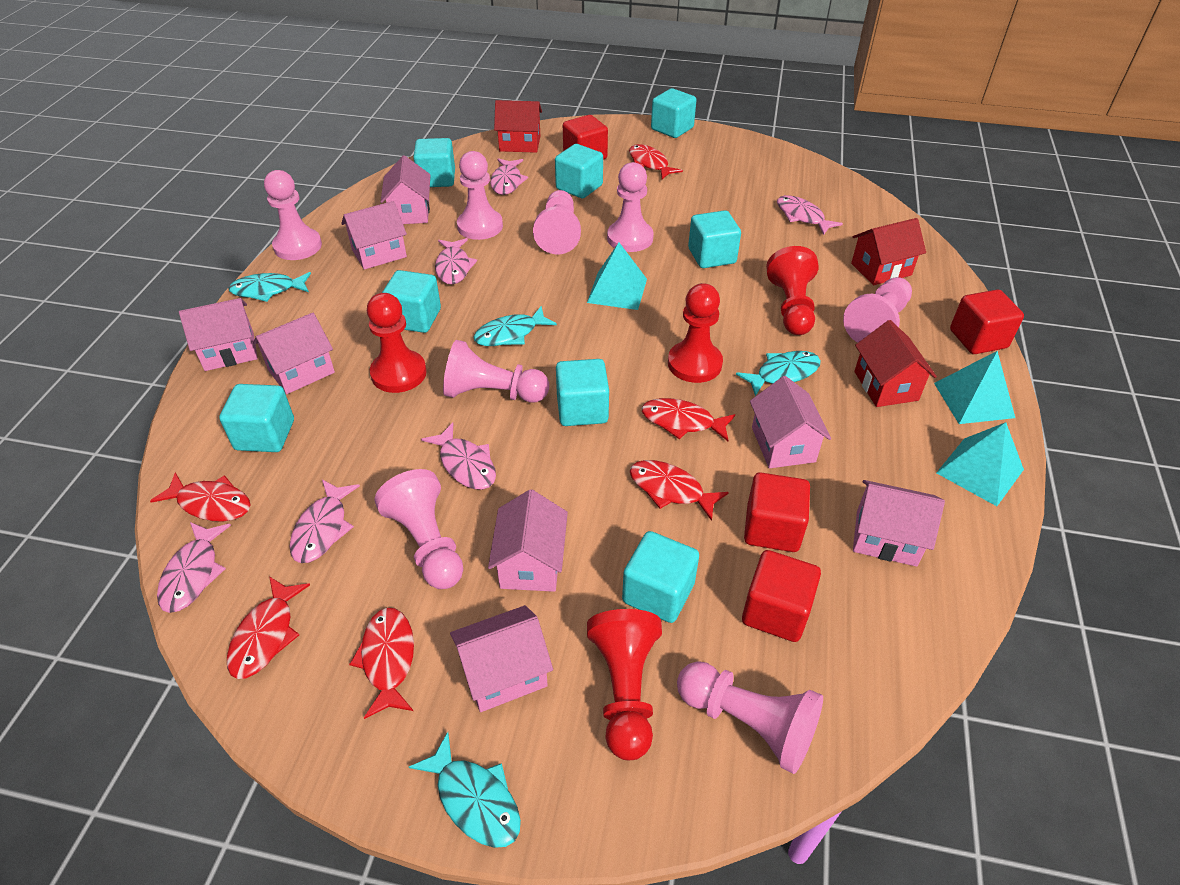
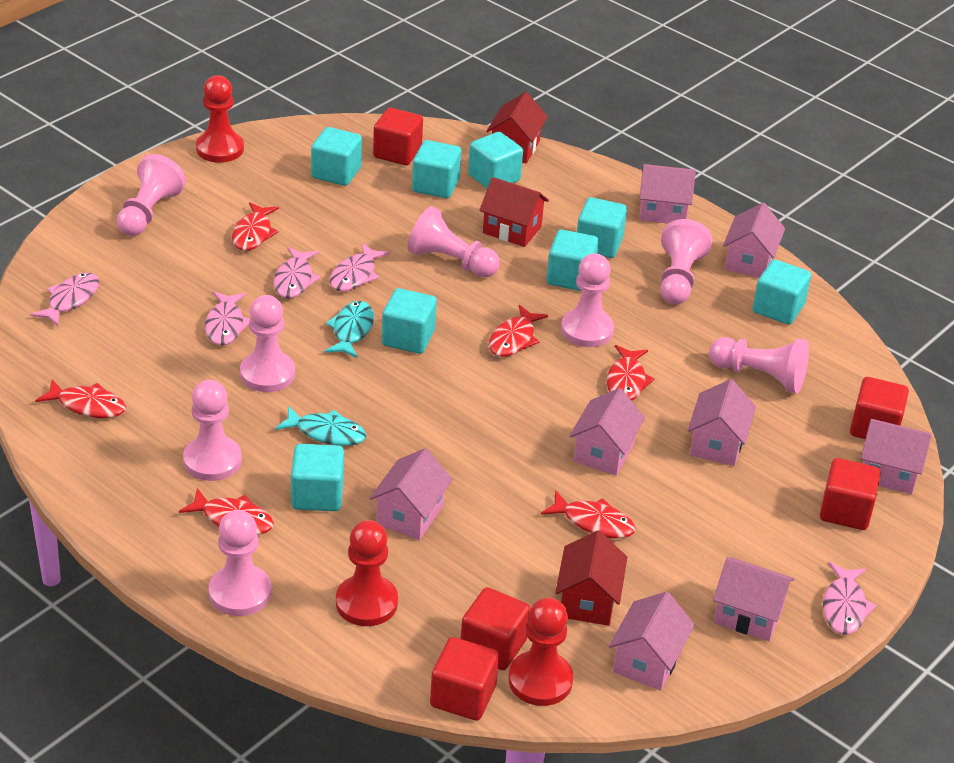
pink fish: 6 -> 5
red cube: 4 -> 5
red pawn: 4 -> 3
turquoise fish: 4 -> 2
turquoise pyramid: 3 -> 0

